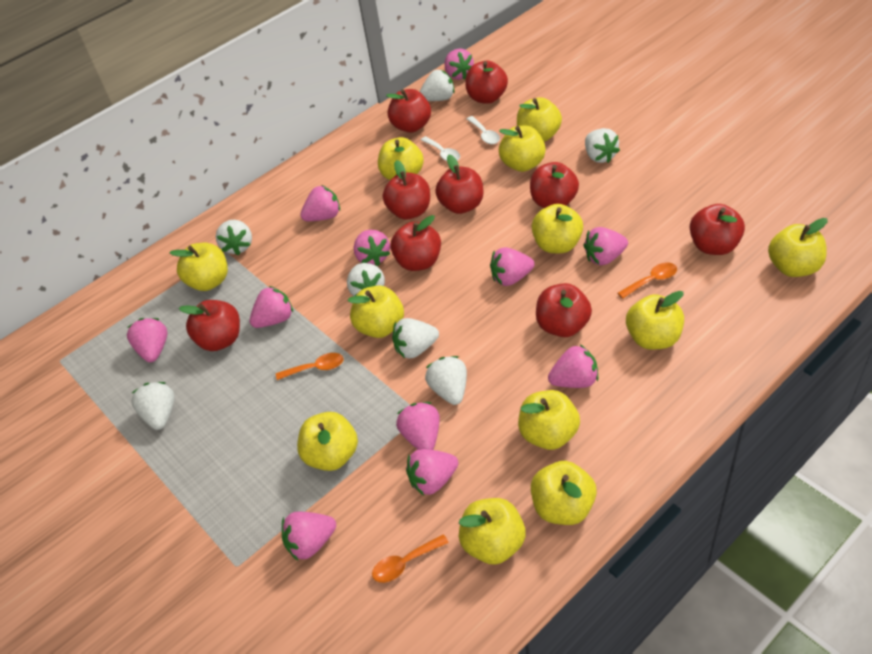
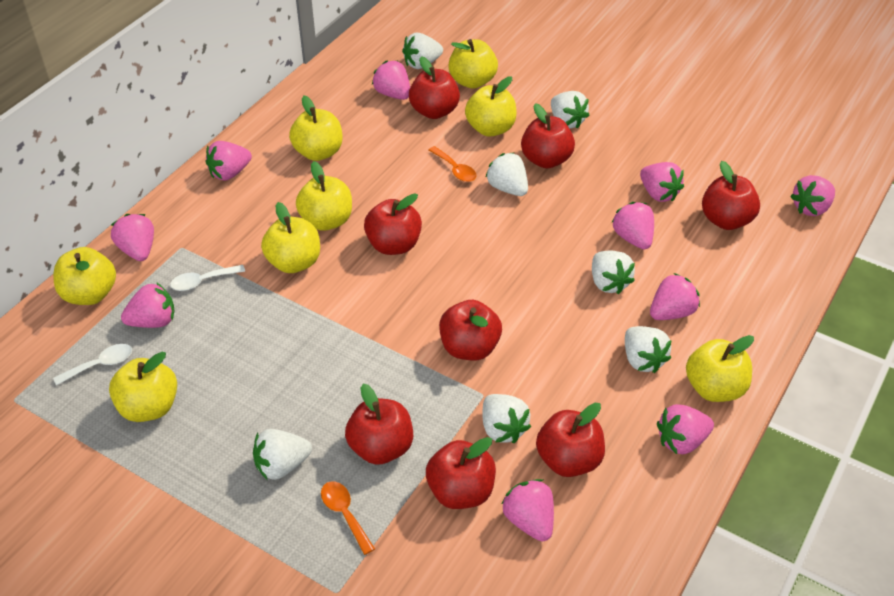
orange spoon: 3 -> 2
pink strawberry: 11 -> 10
red apple: 9 -> 8
yellow apple: 12 -> 8

